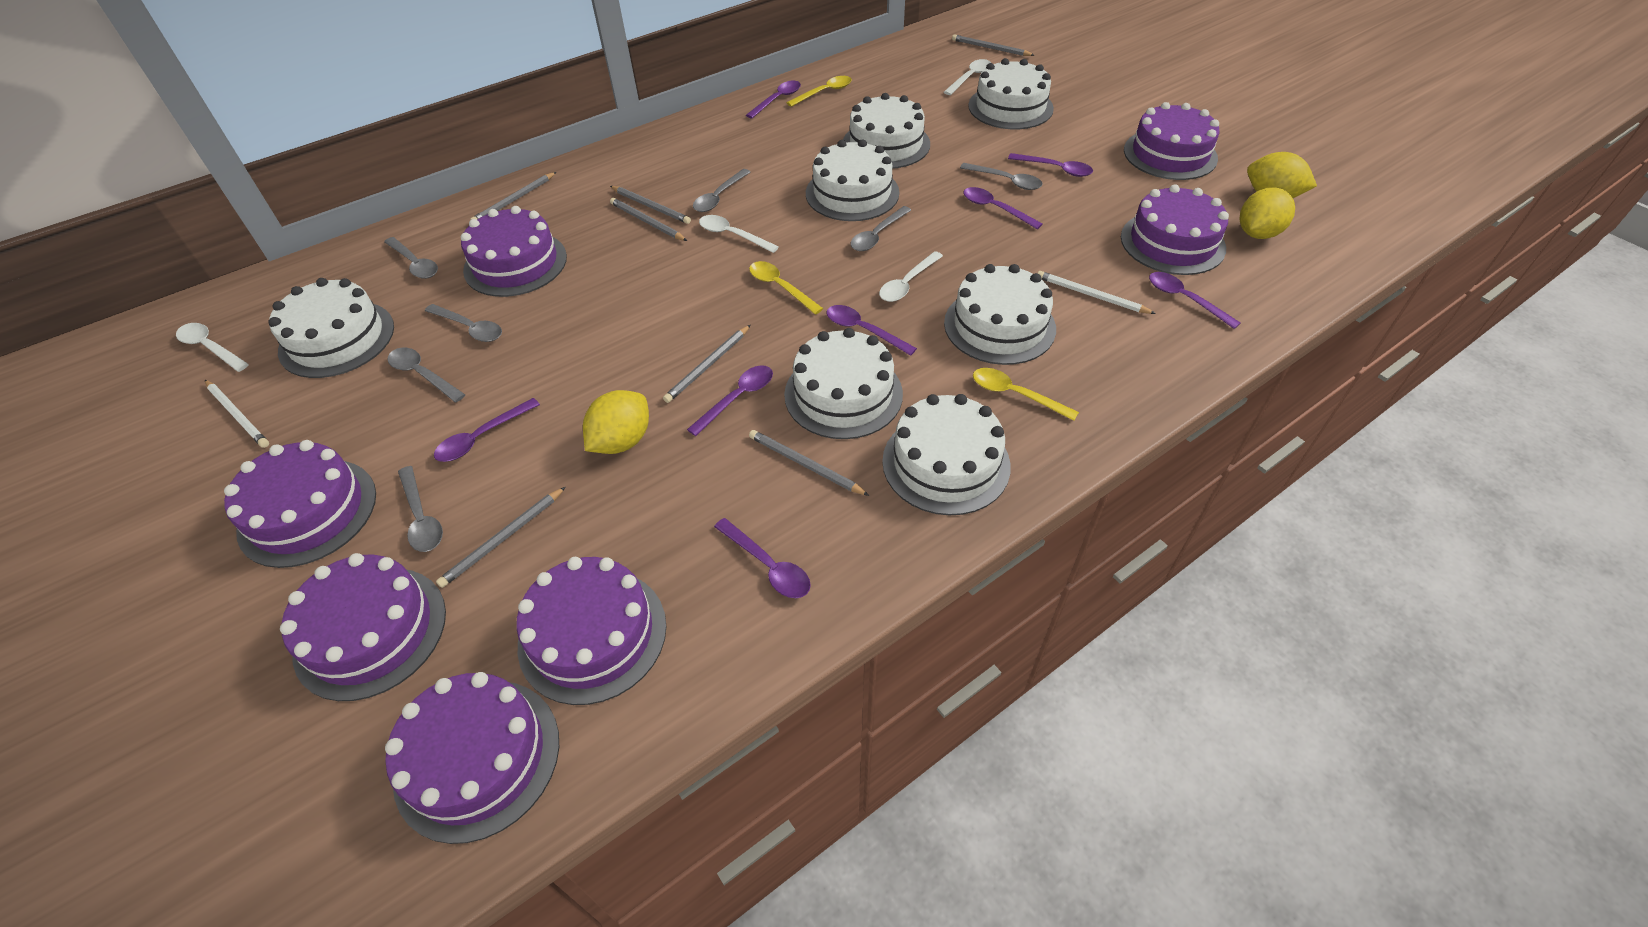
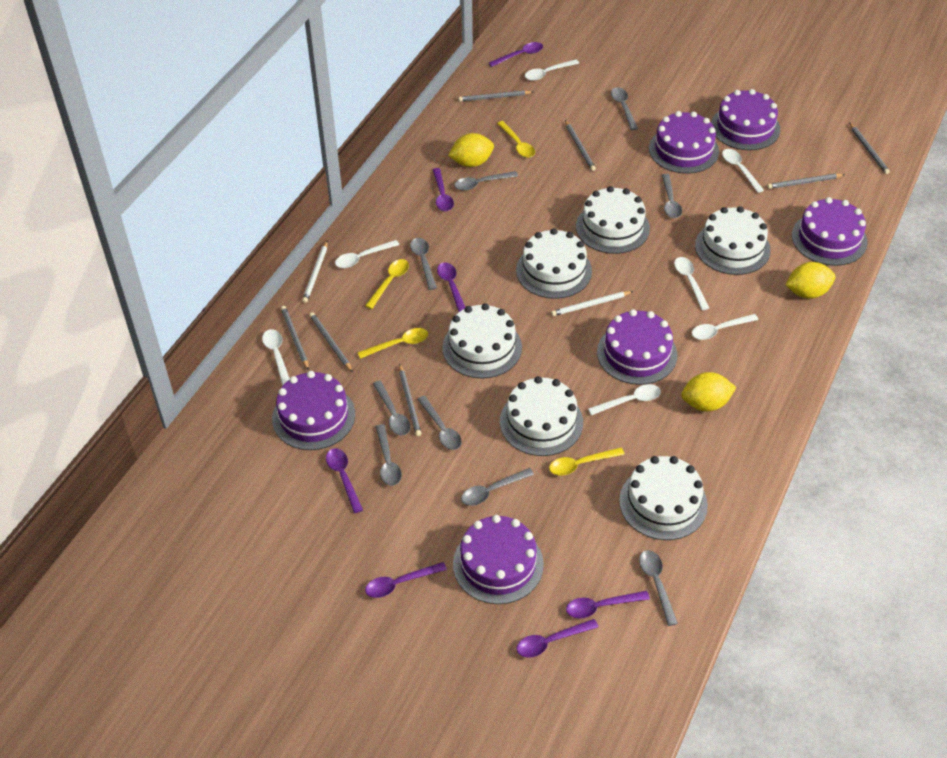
grey spoon: 7 -> 9
purple cake: 7 -> 6
purple spoon: 8 -> 7
white cake: 7 -> 6
white spoon: 4 -> 7
yellow spoon: 3 -> 4

